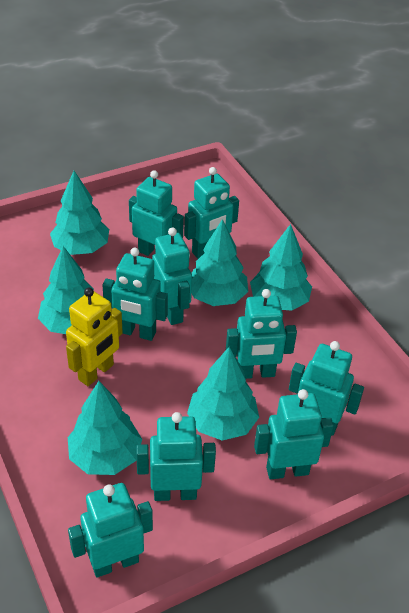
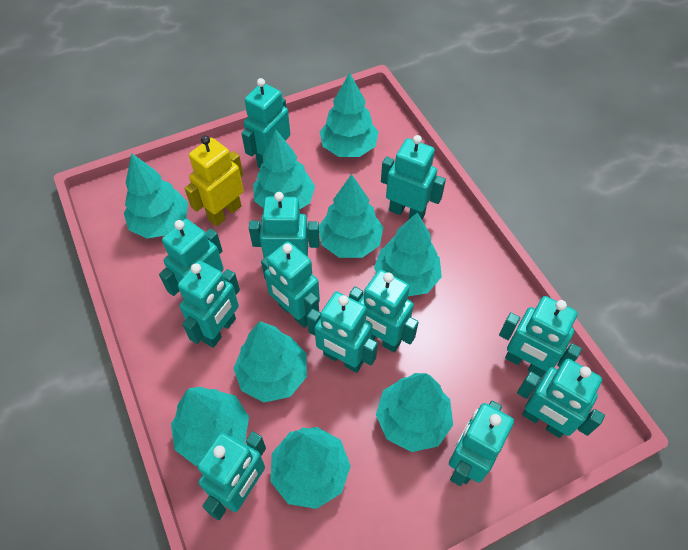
turquoise robot: 9 -> 12
turquoise tree: 6 -> 9

